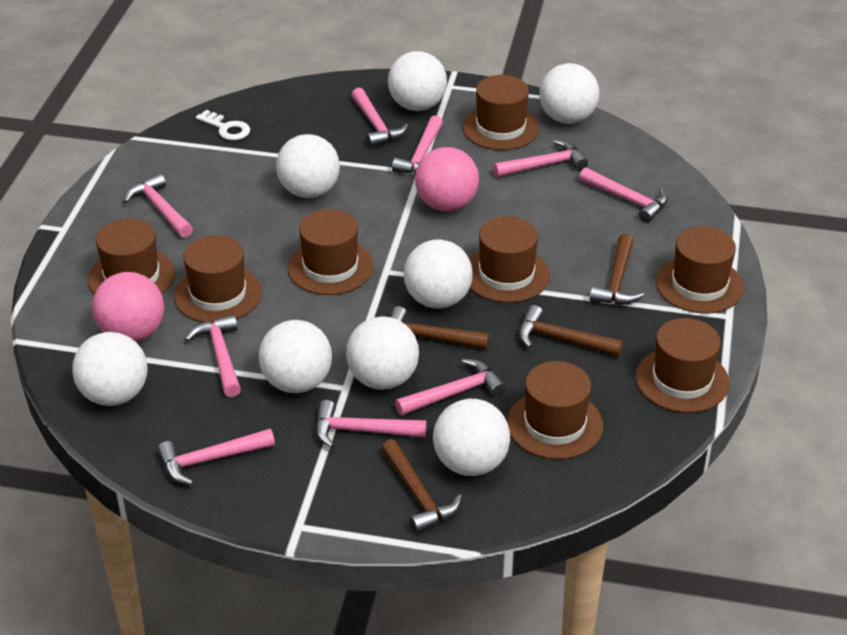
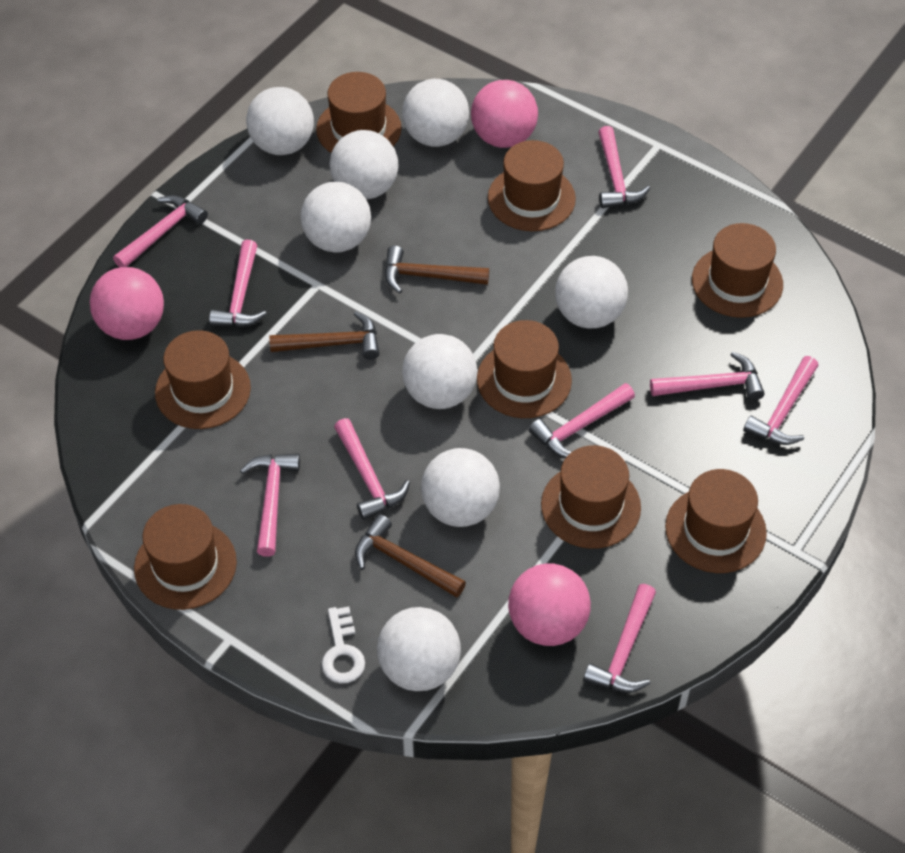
brown hammer: 4 -> 3
pink ball: 2 -> 3

